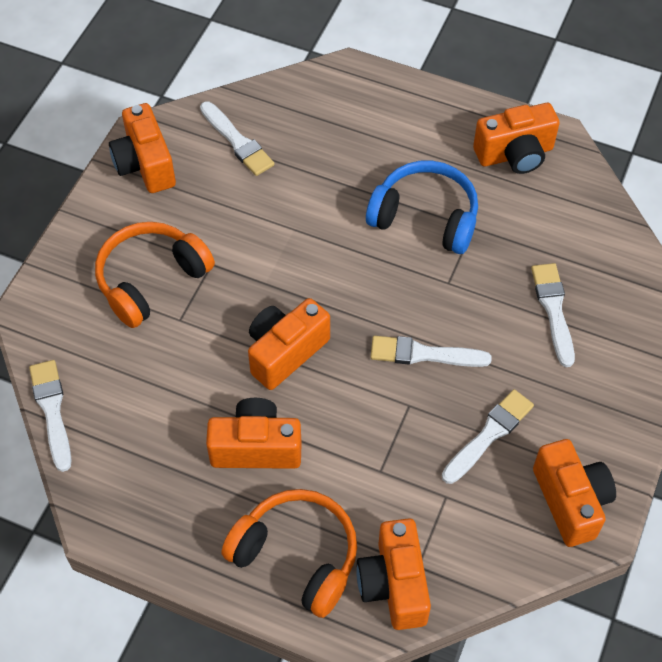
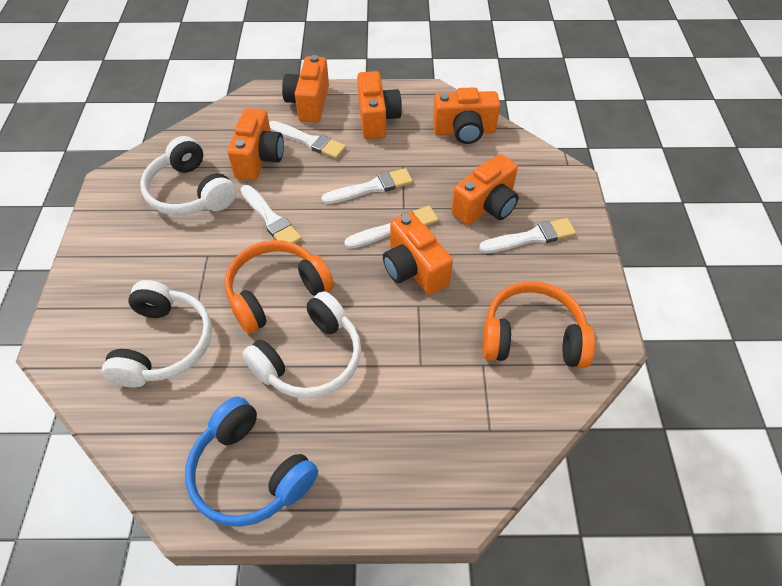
white headphones: 0 -> 3

